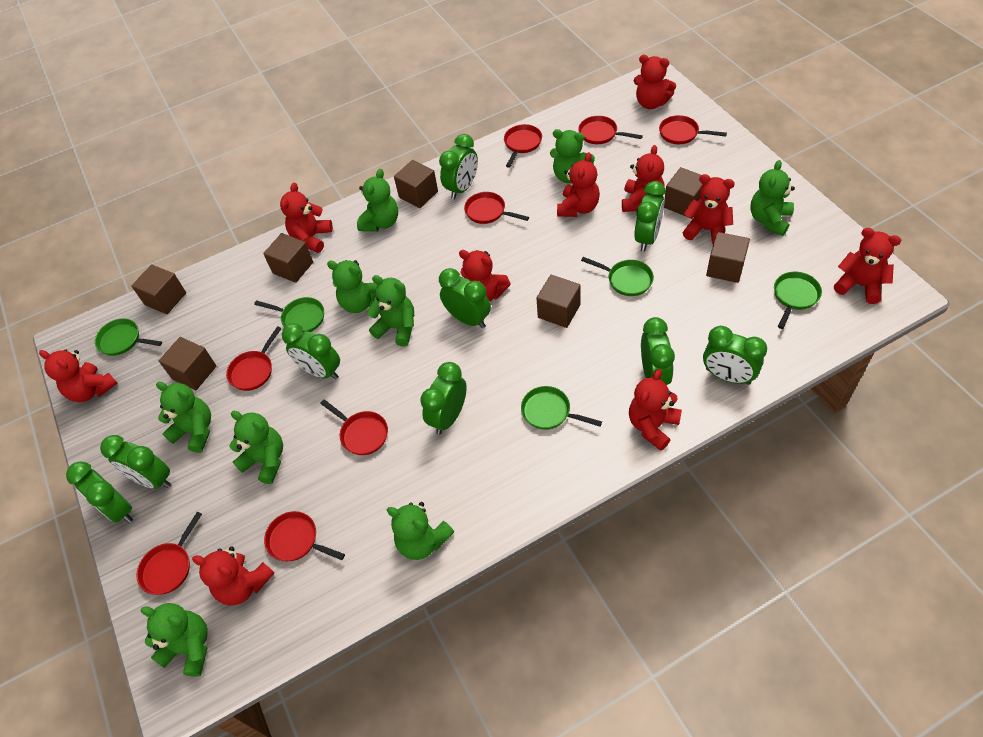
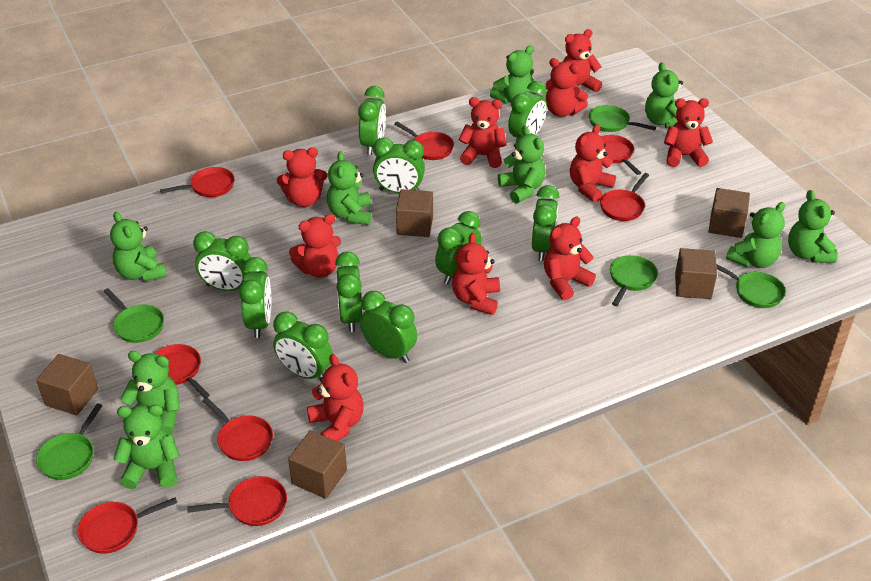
brown cube: 7 -> 5
green clock: 9 -> 10

